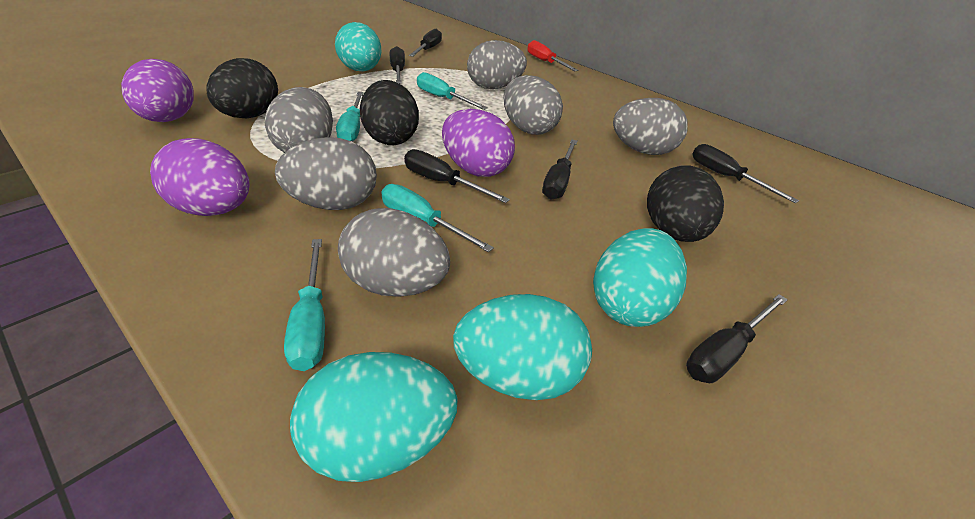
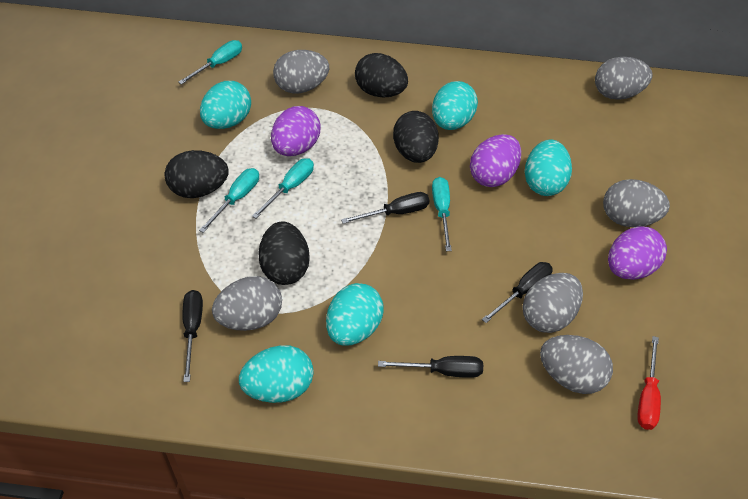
black egg: 3 -> 4
black screwdriver: 6 -> 4
turquoise egg: 4 -> 5

